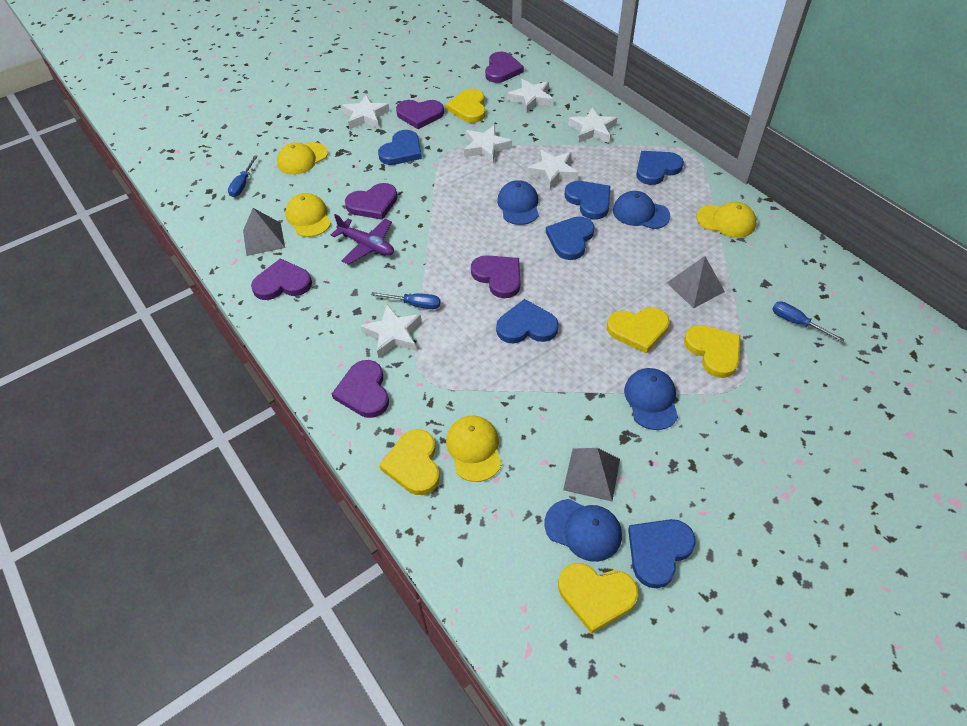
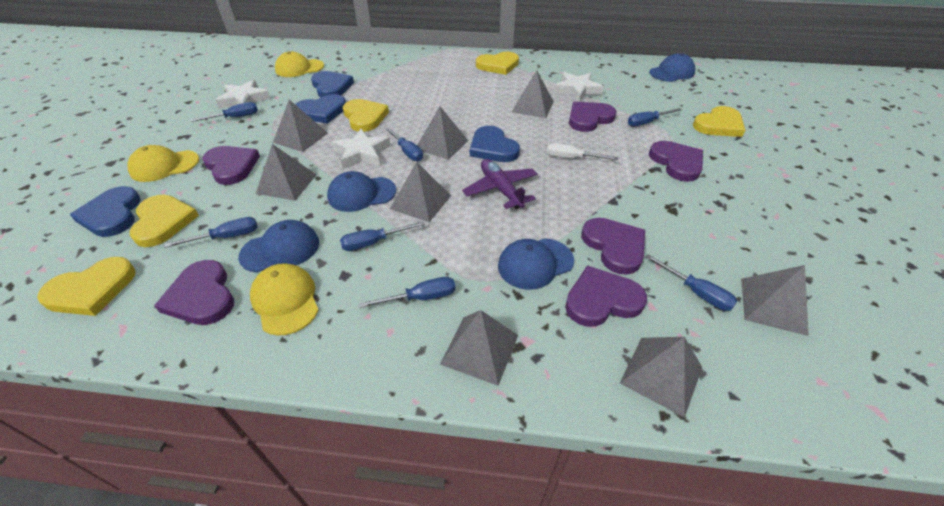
blue heart: 6 -> 4
blue screwdriver: 3 -> 7
grey pyramid: 3 -> 8
white screwdriver: 0 -> 1
white star: 6 -> 3
yellow cap: 4 -> 3

